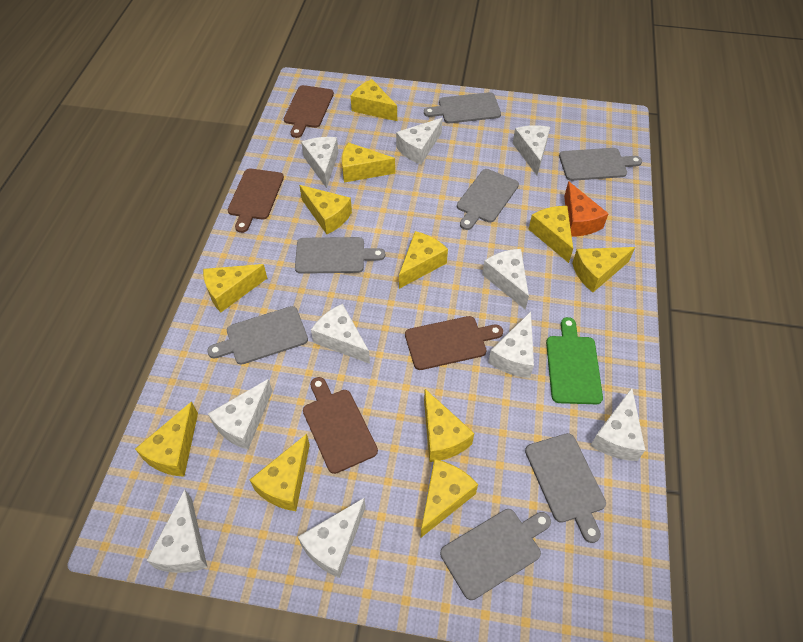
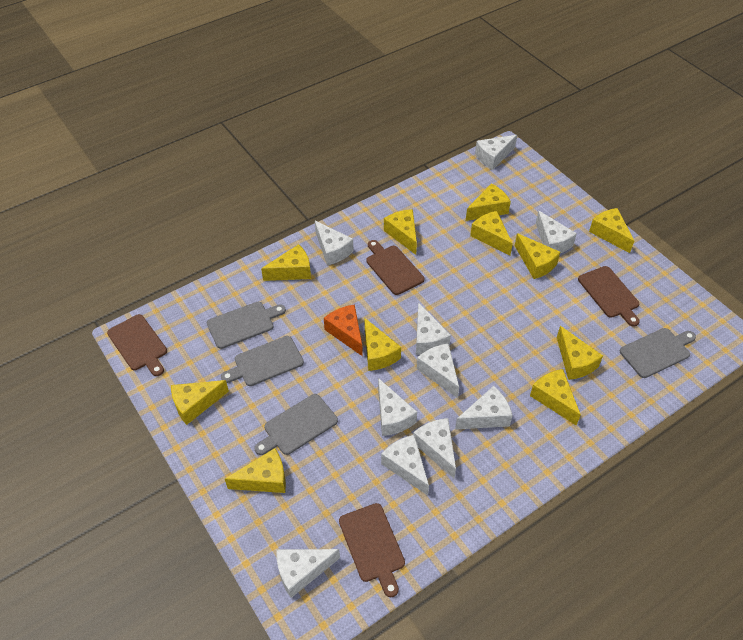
green cutting board: 1 -> 0
grey cutting board: 7 -> 4

